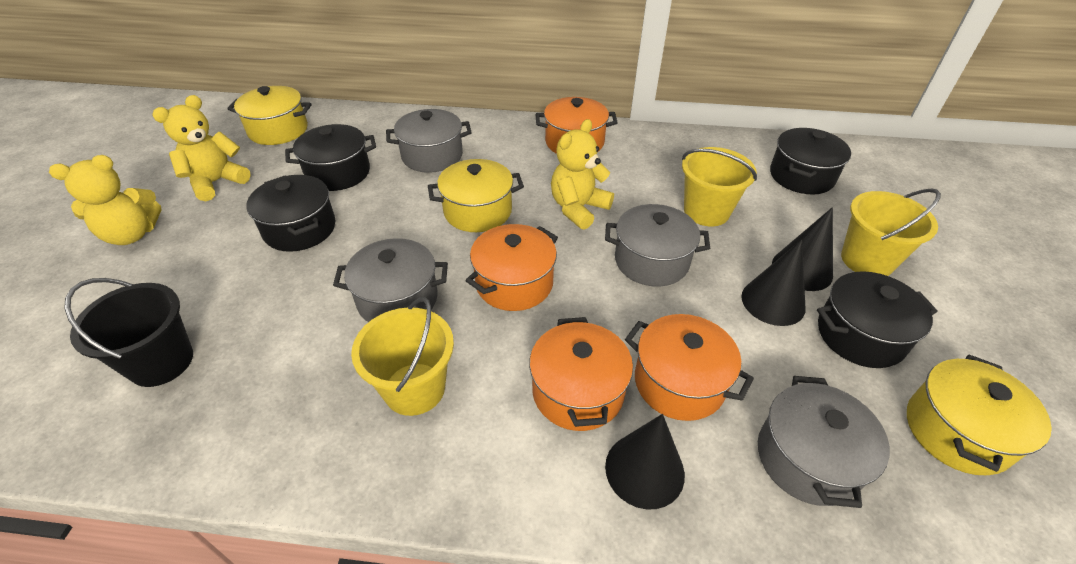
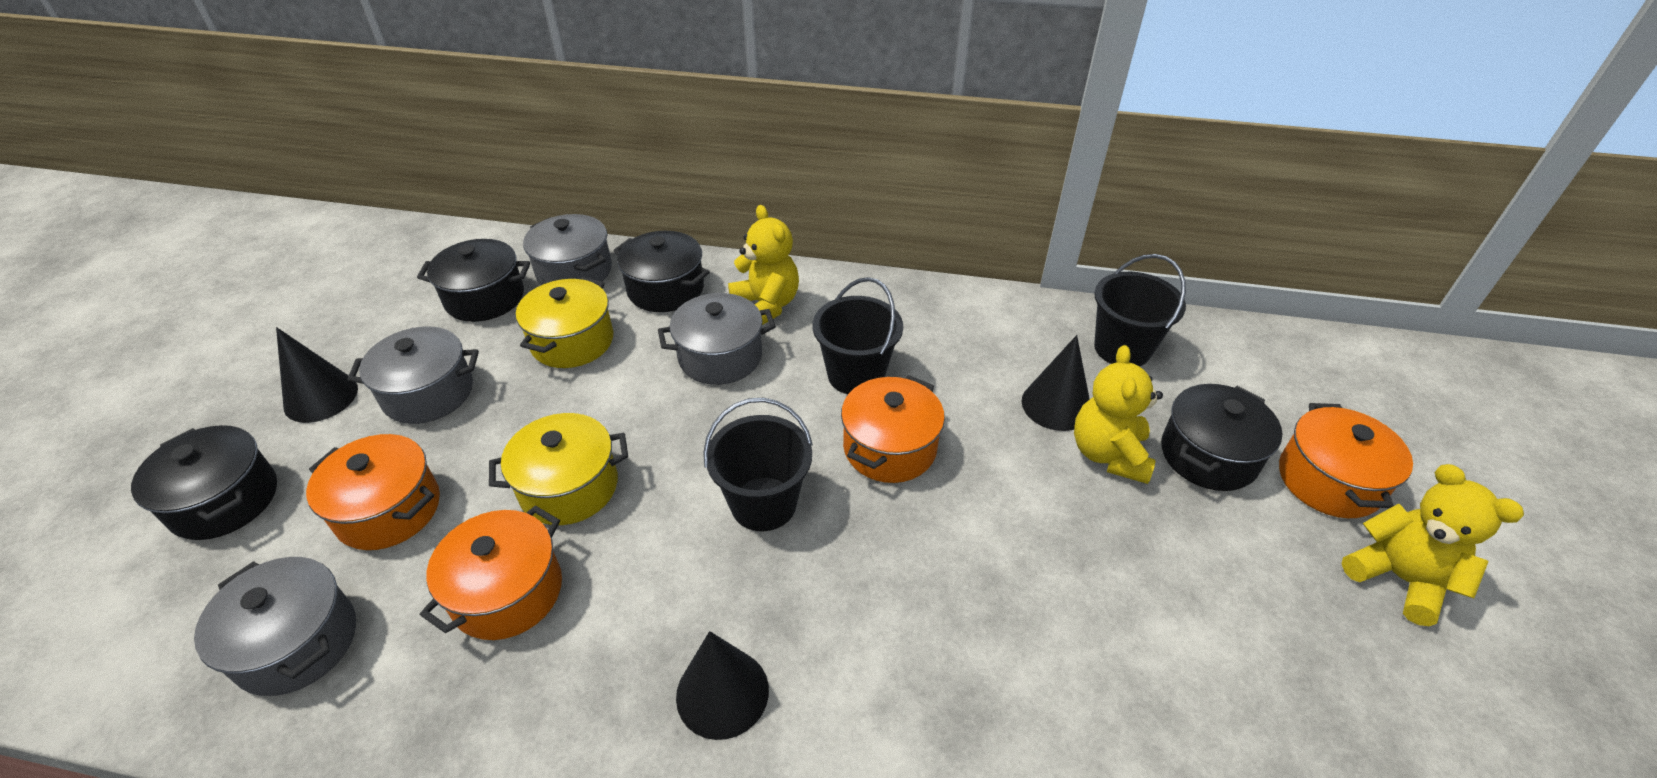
black bucket: 1 -> 3
yellow bucket: 3 -> 0
yellow pot: 3 -> 2

